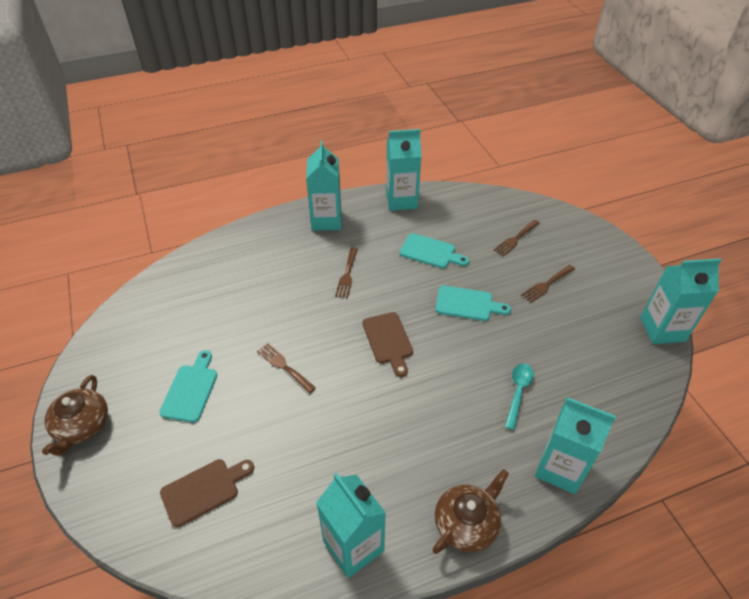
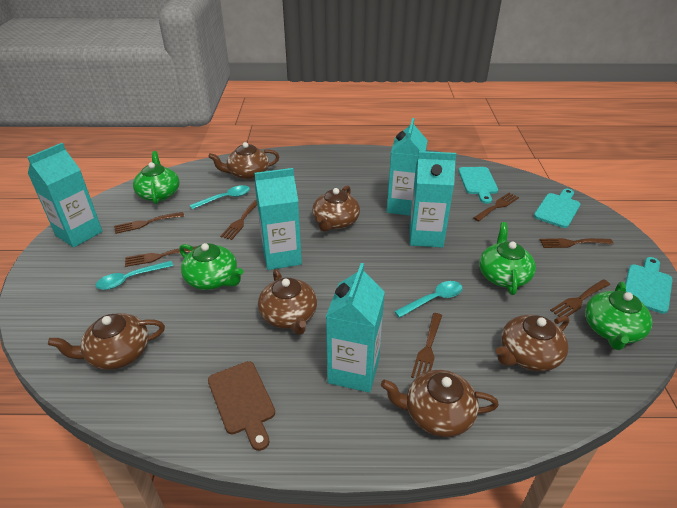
brown cutting board: 2 -> 1
brown fork: 4 -> 7
brown teapot: 2 -> 6
green teapot: 0 -> 4
turquoise spoon: 1 -> 3

